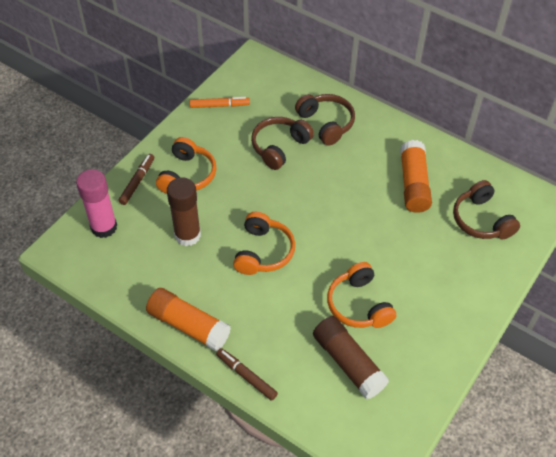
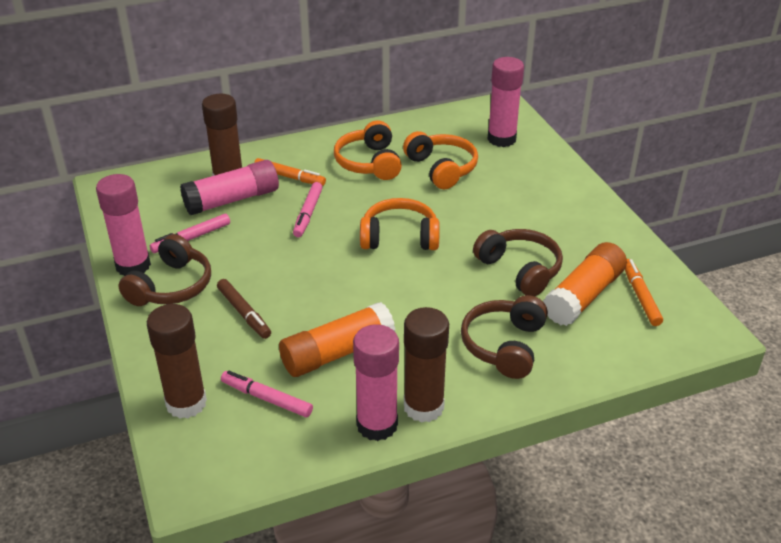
brown glue stick: 2 -> 3
brown marker: 2 -> 1
orange marker: 1 -> 2
pink glue stick: 1 -> 4
pink marker: 0 -> 3

